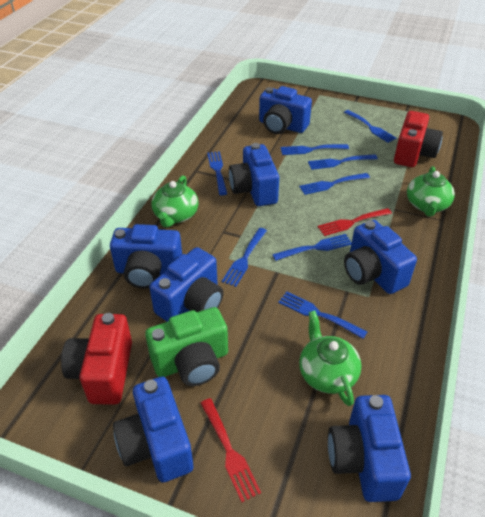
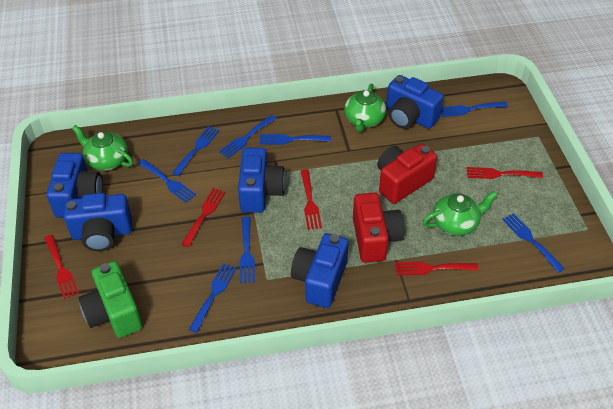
blue camera: 7 -> 5
red fork: 2 -> 5

